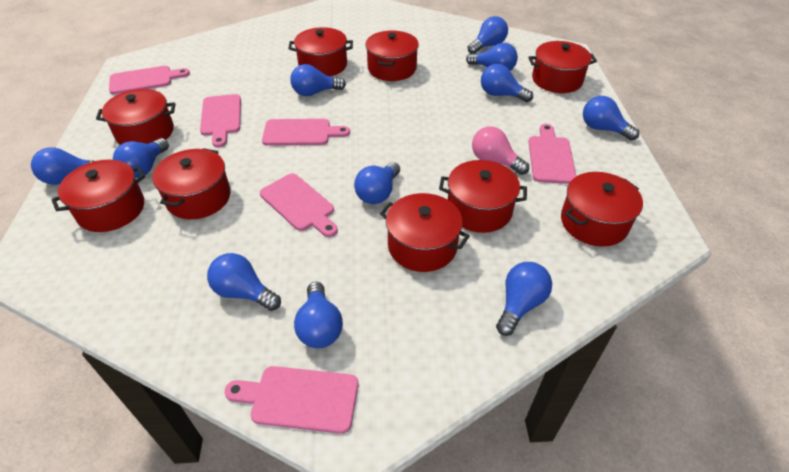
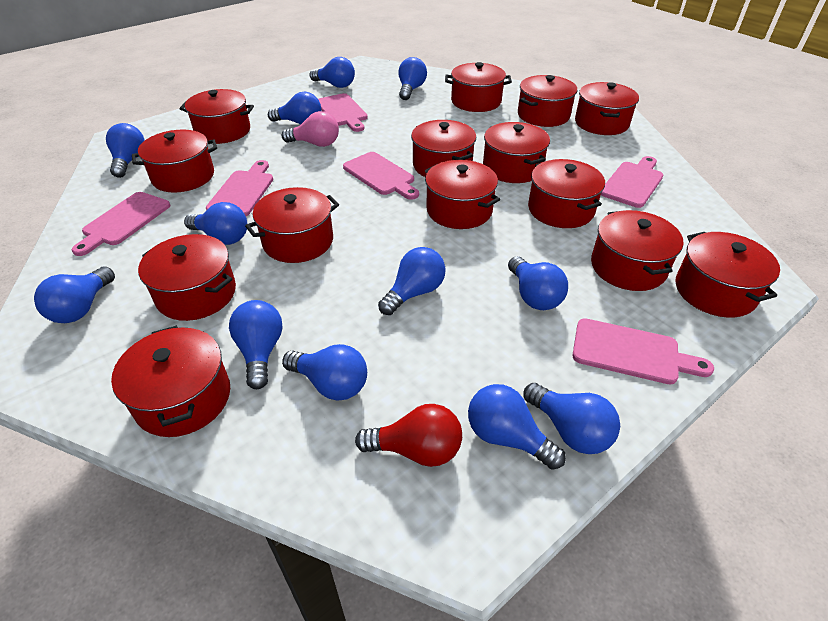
blue light bulb: 11 -> 12
red light bulb: 0 -> 1
red pot: 9 -> 14

